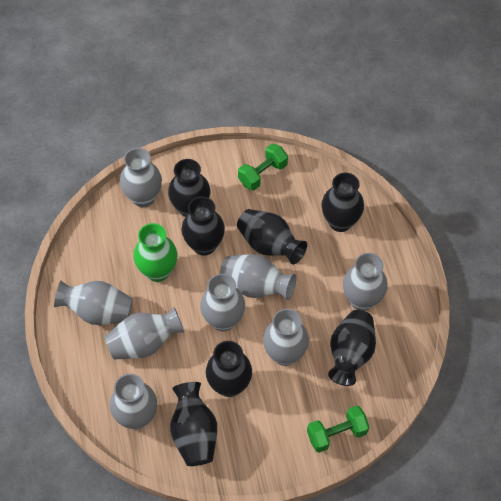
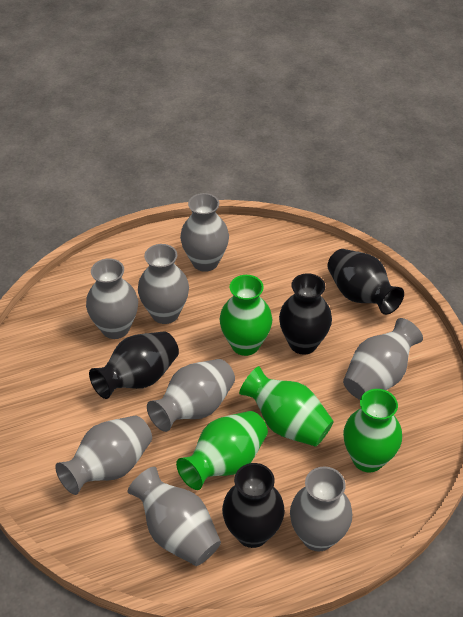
black vase: 7 -> 4
green dumbbell: 2 -> 0
green vase: 1 -> 4

